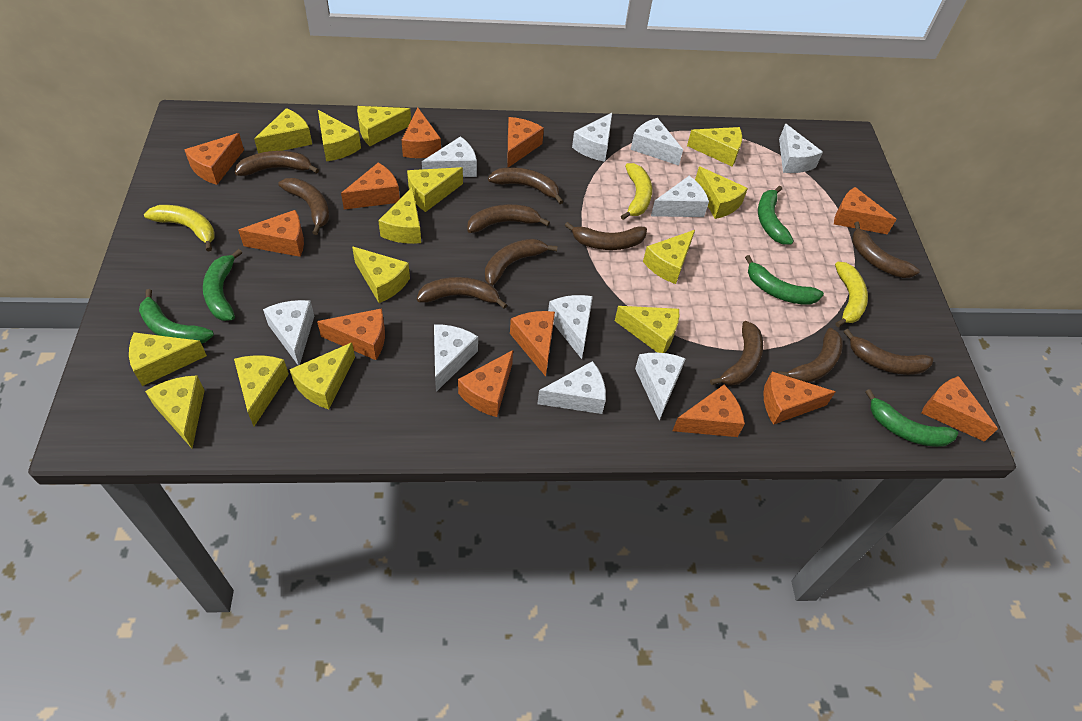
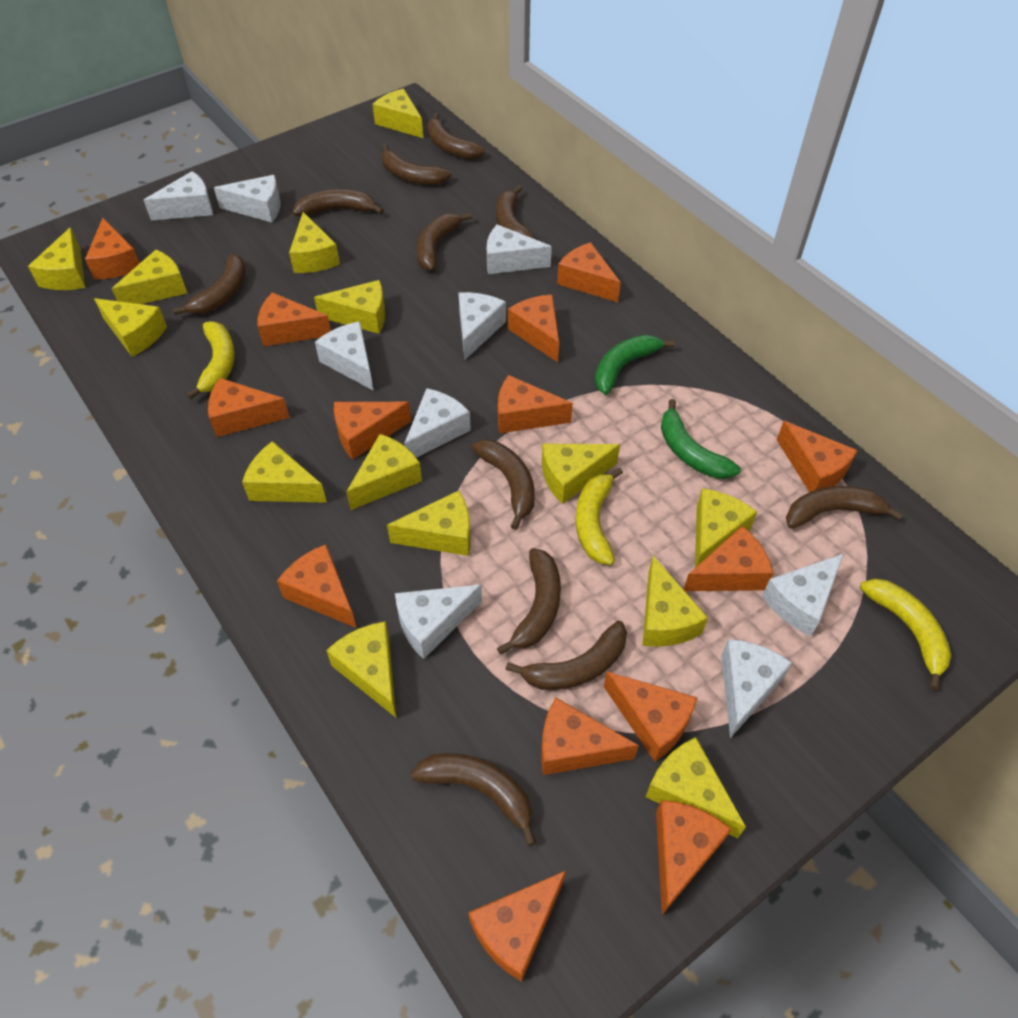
green banana: 5 -> 2
orange cheese: 12 -> 14
white cheese: 10 -> 9

